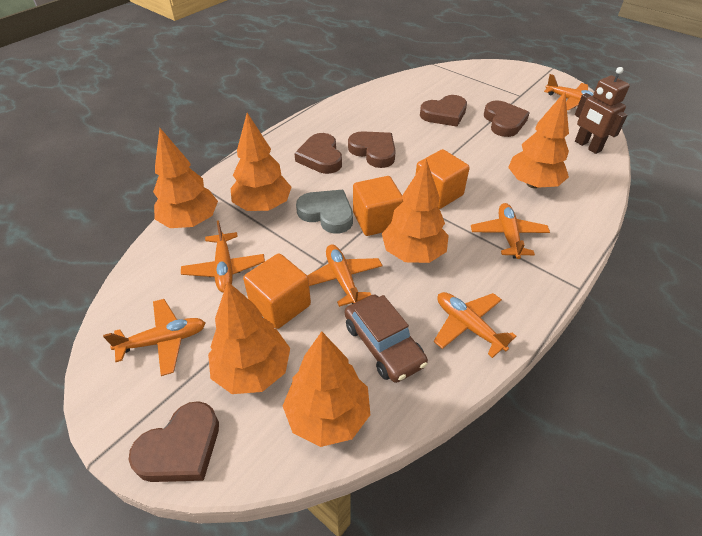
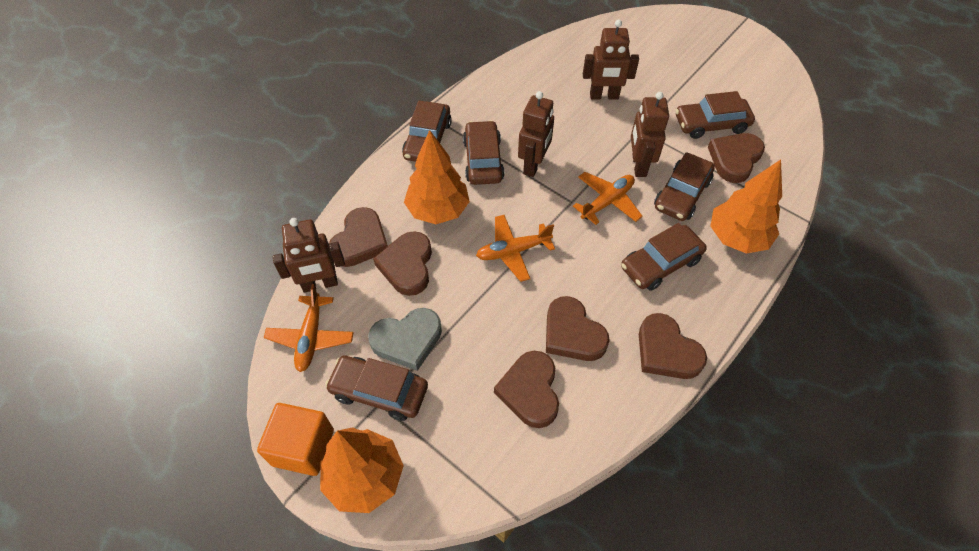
brown car: 1 -> 6
brown heart: 5 -> 6
brown robot: 1 -> 4
orange cube: 3 -> 1
orange plane: 6 -> 3
orange tree: 6 -> 3

